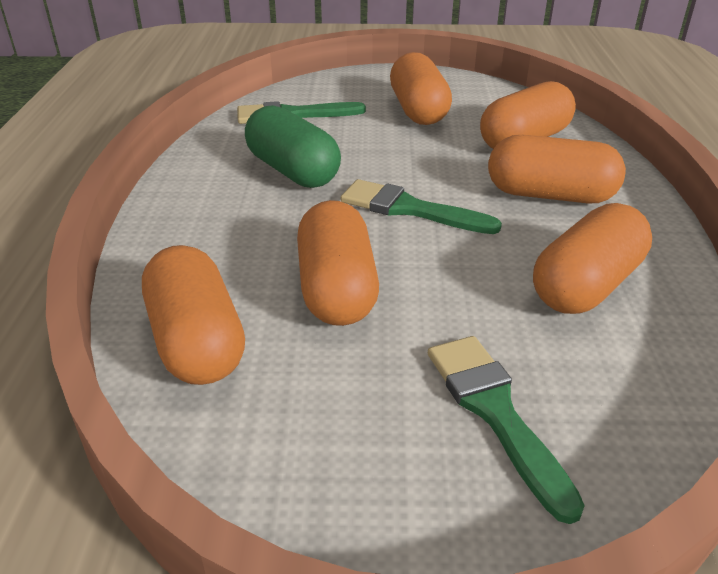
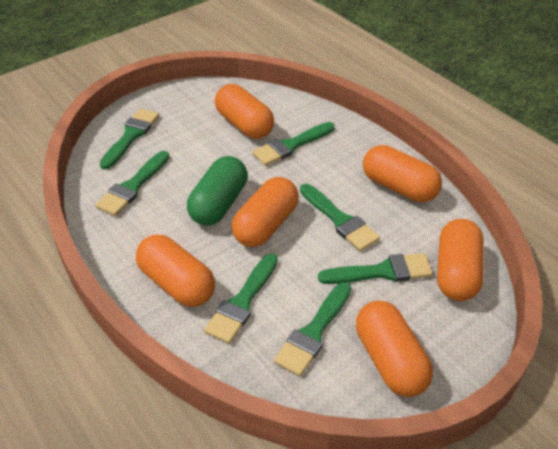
green brush: 3 -> 7

